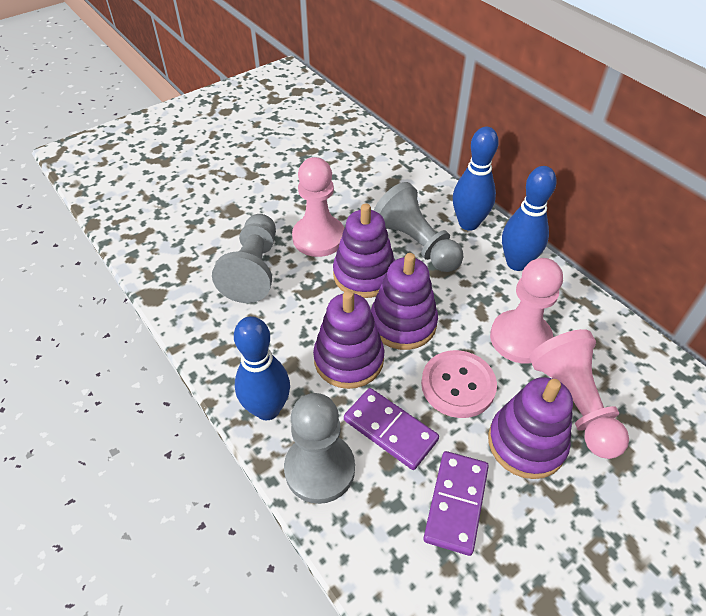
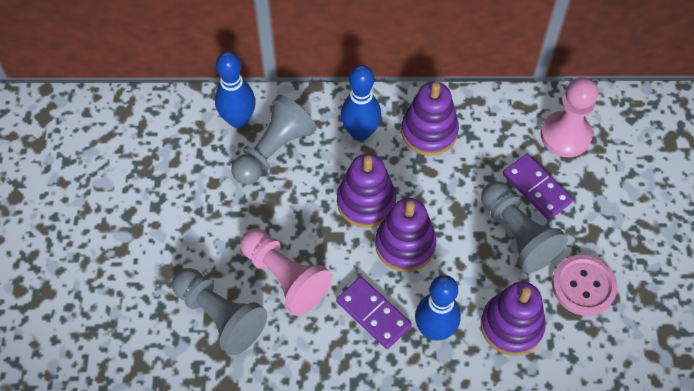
pink pawn: 3 -> 2

